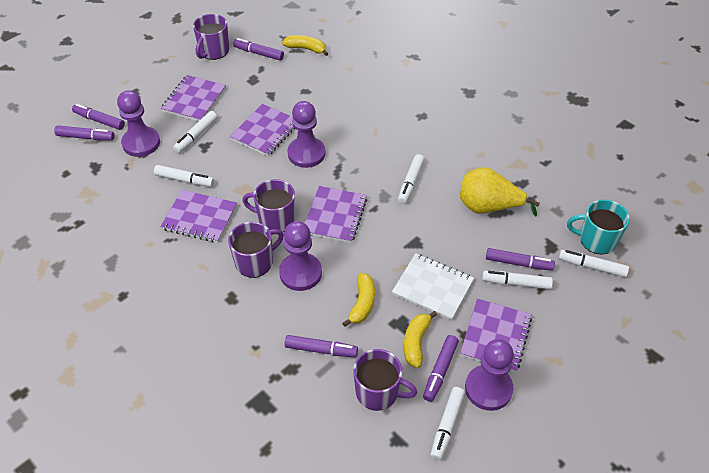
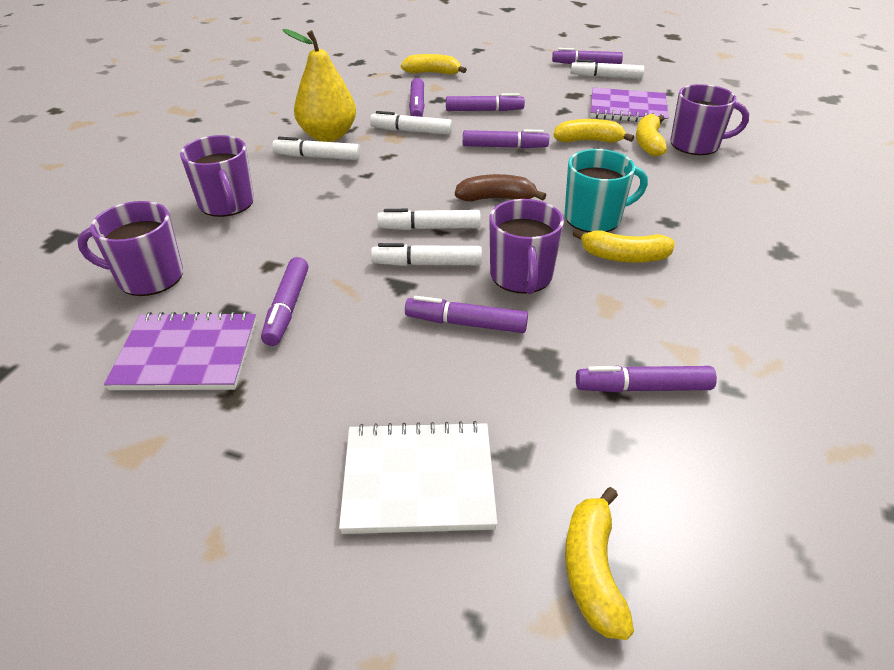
brown banana: 0 -> 1
purple marker: 6 -> 7
purple notebook: 5 -> 2
purple pawn: 4 -> 0
white marker: 6 -> 5
yellow banana: 3 -> 5

